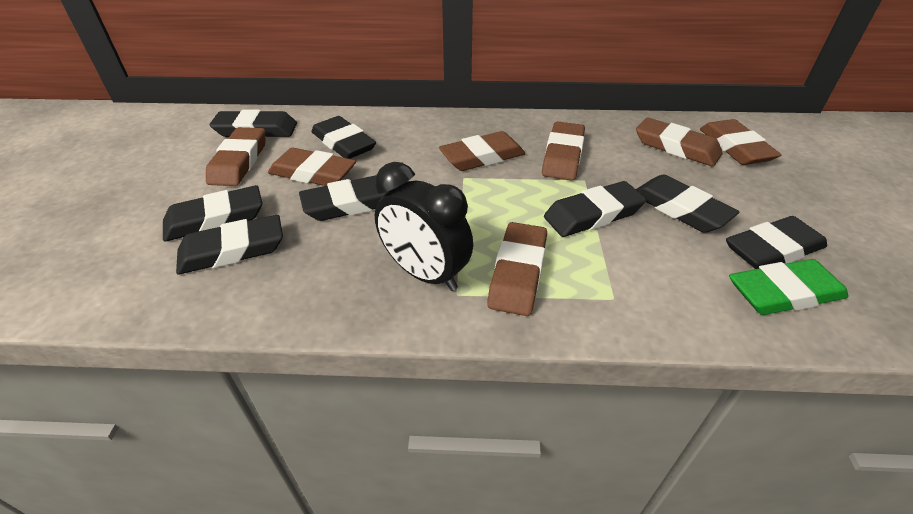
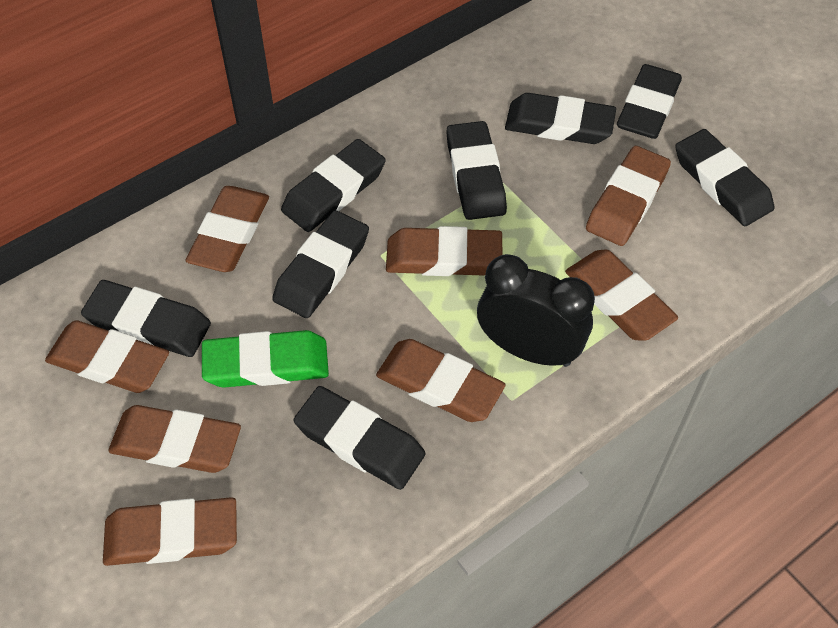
brown eraser: 7 -> 8

